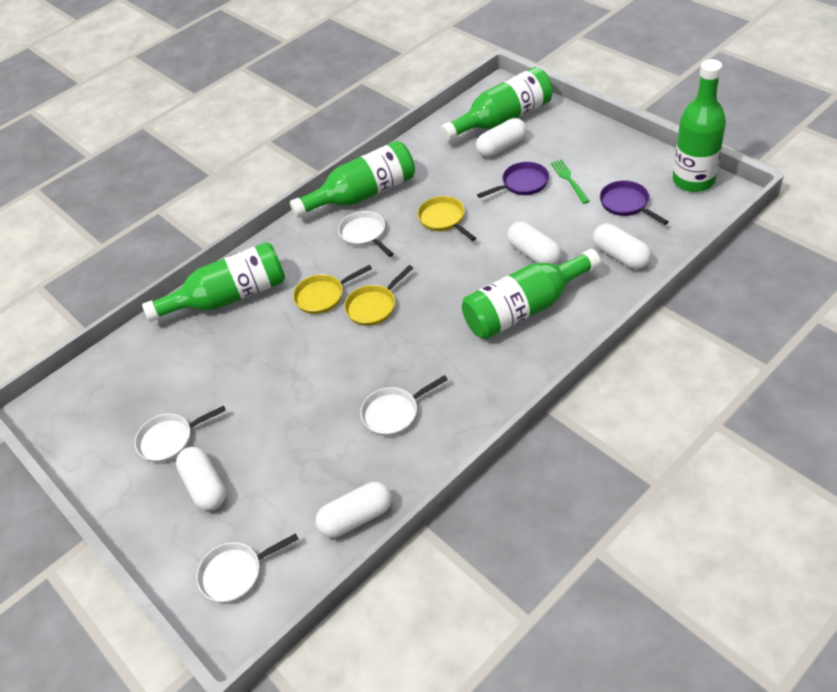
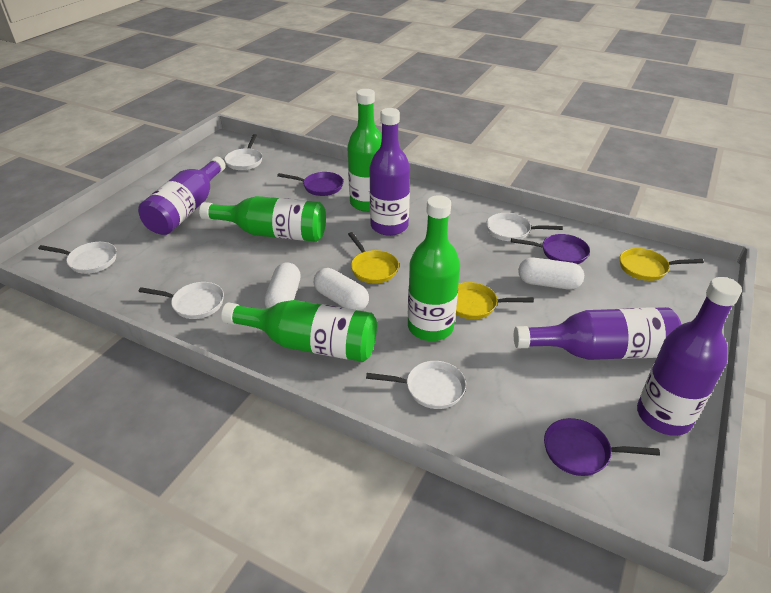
green bottle: 5 -> 4
green fork: 1 -> 0
purple bottle: 0 -> 4
purple pan: 2 -> 3
white capsule: 5 -> 3
white pan: 4 -> 5

